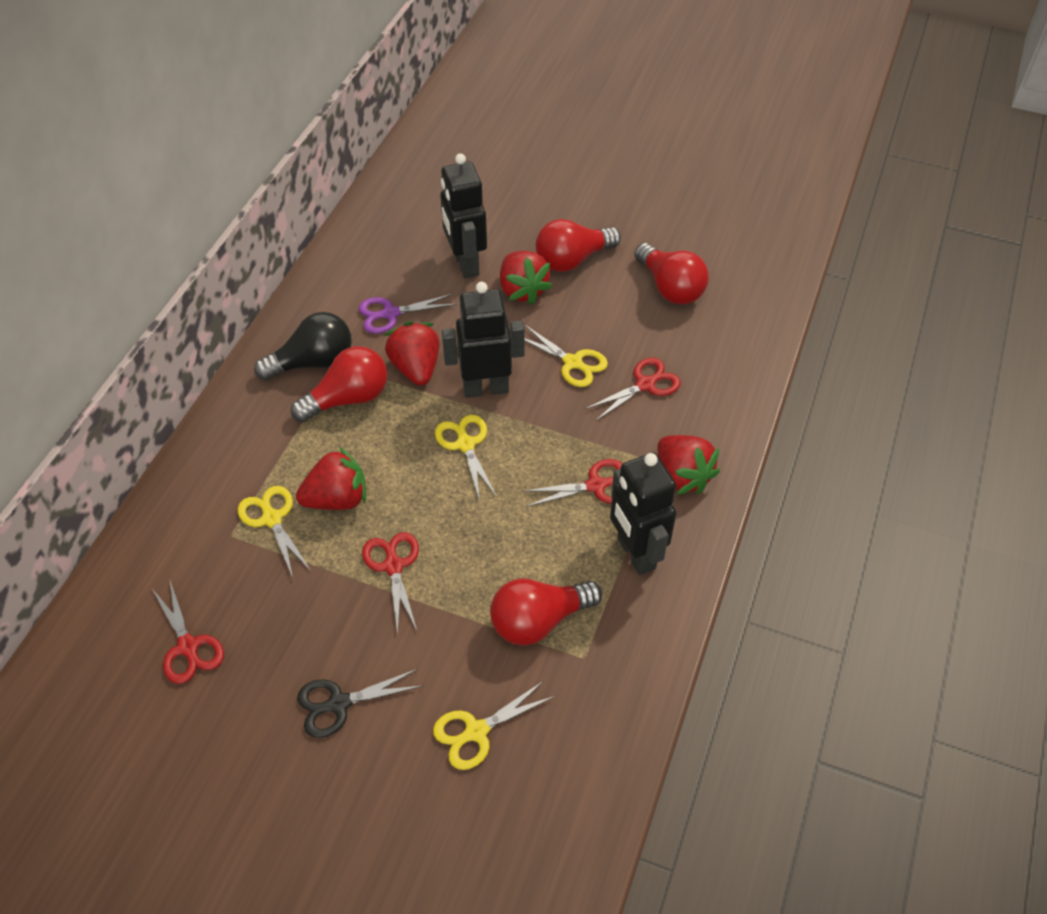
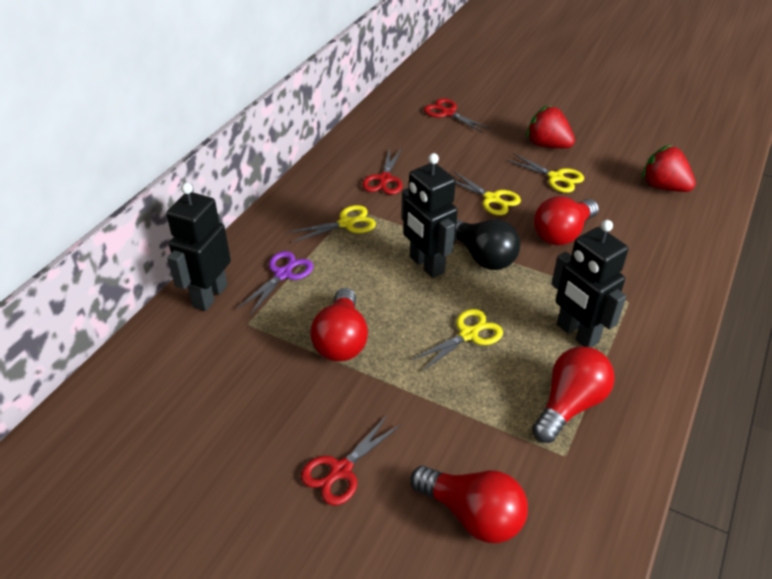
black scissors: 1 -> 0
red scissors: 4 -> 3
red strawberry: 4 -> 2

